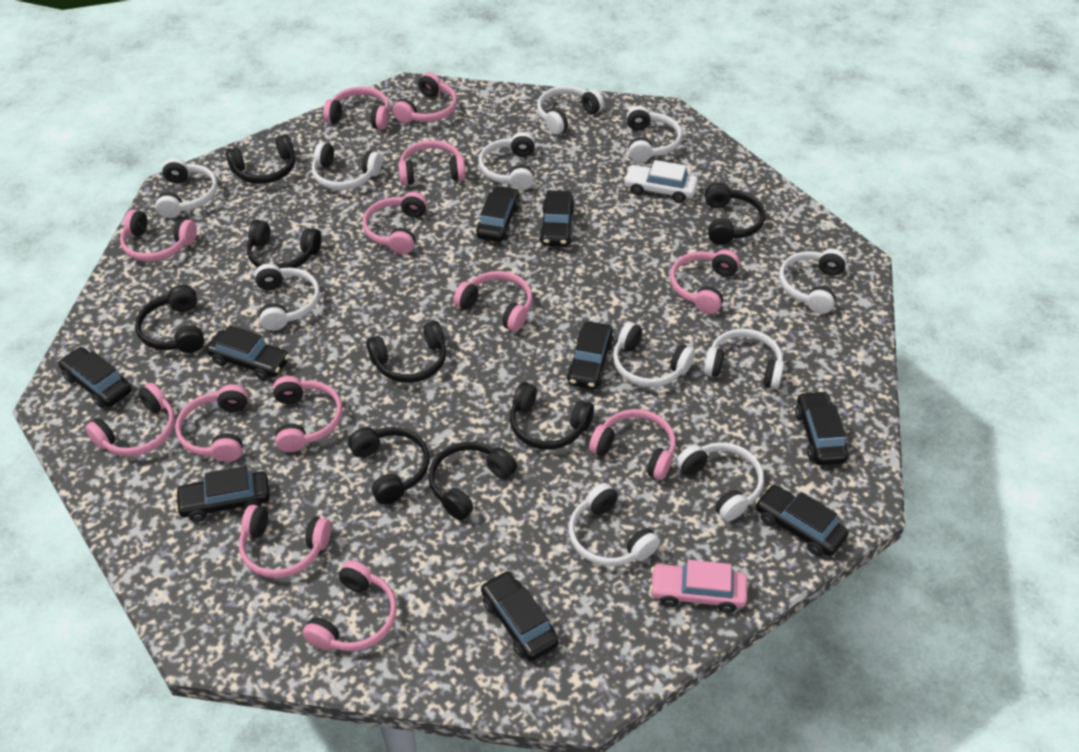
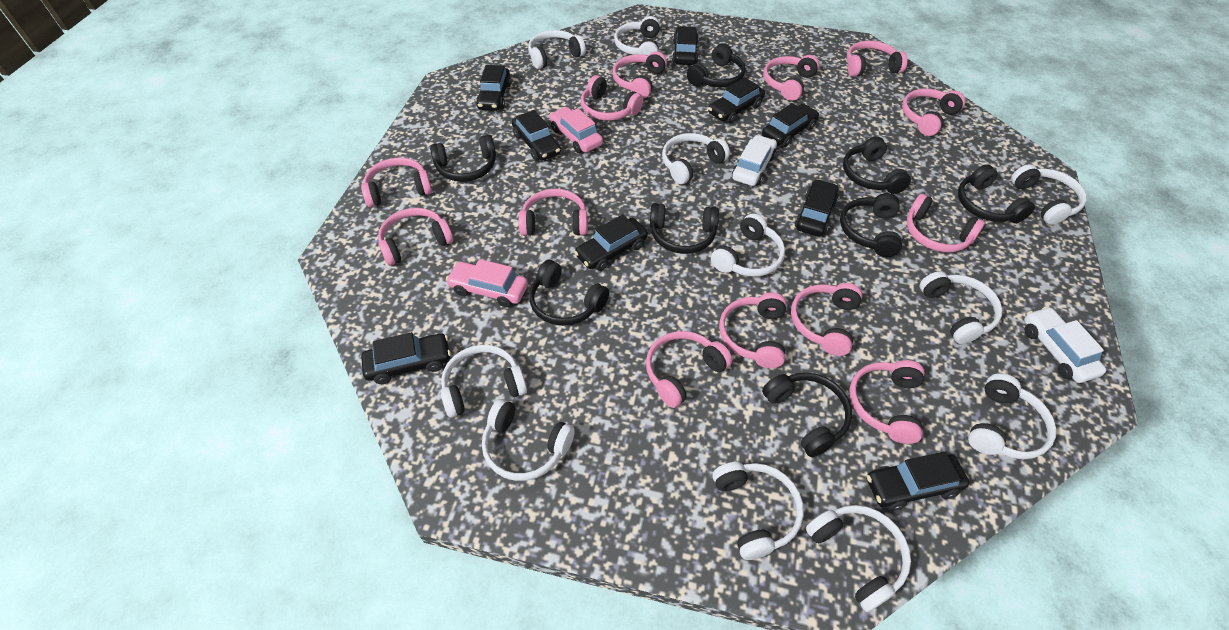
pink car: 1 -> 2
white car: 1 -> 2

